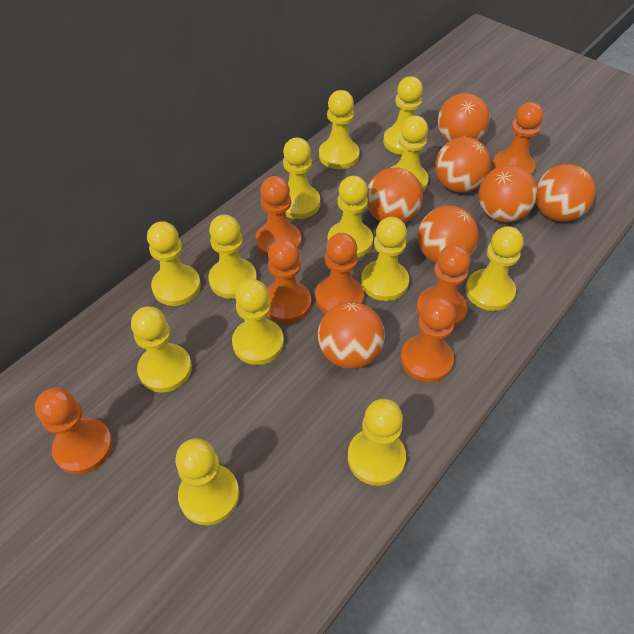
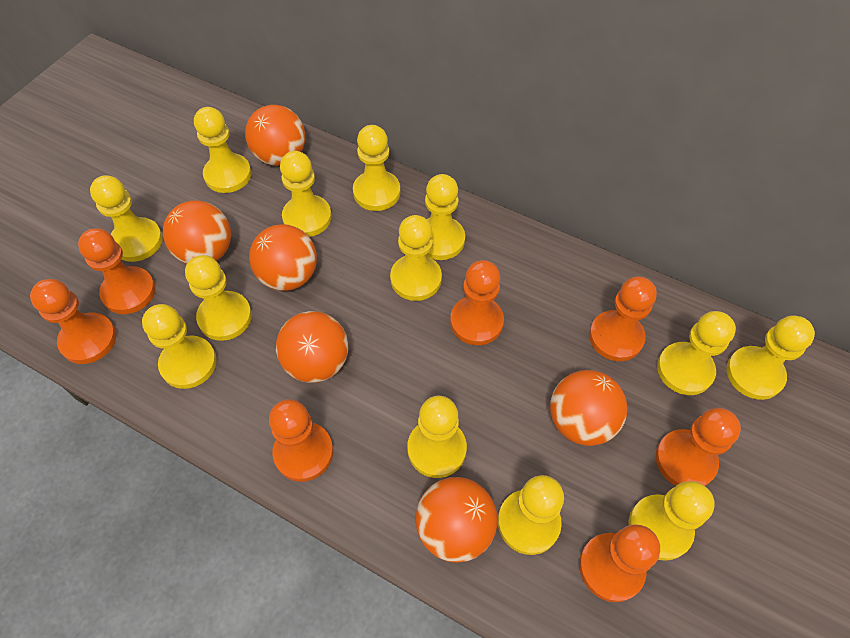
orange ball: 7 -> 6

